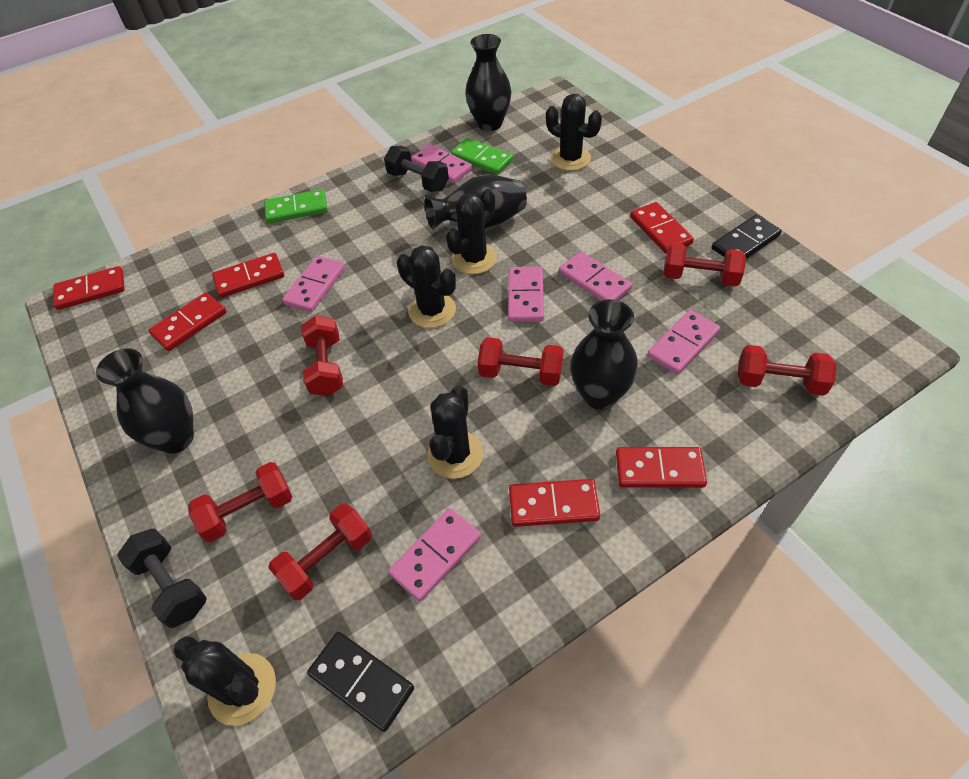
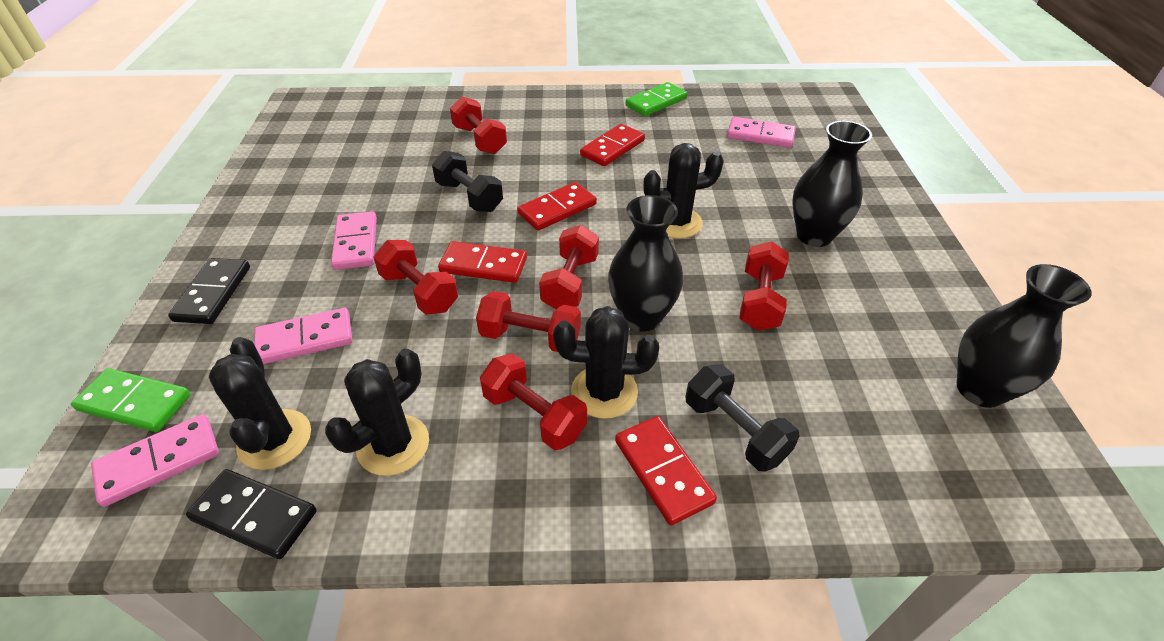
black cactus: 5 -> 4
black vase: 4 -> 3
pink domino: 6 -> 4
red domino: 6 -> 4

